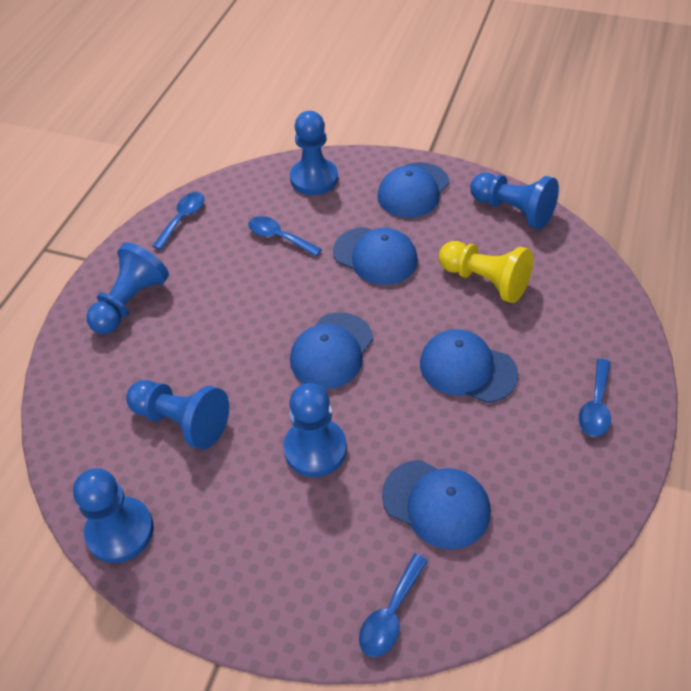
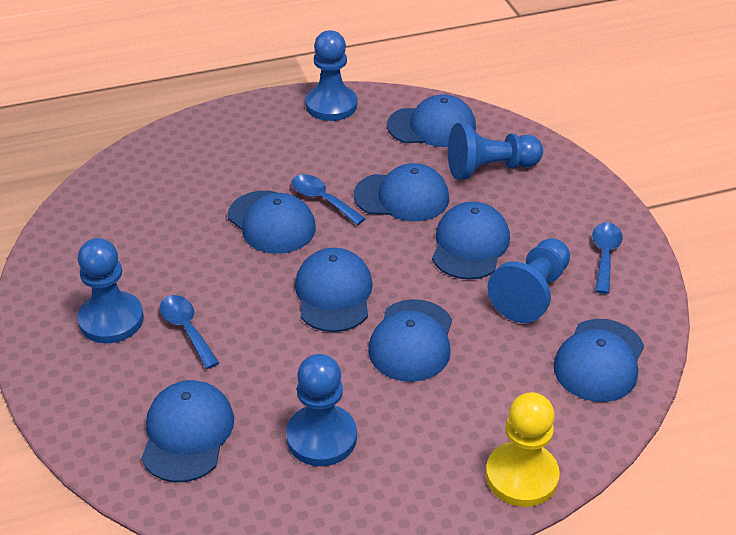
blue cap: 5 -> 8
blue pawn: 6 -> 5
blue spoon: 4 -> 3

